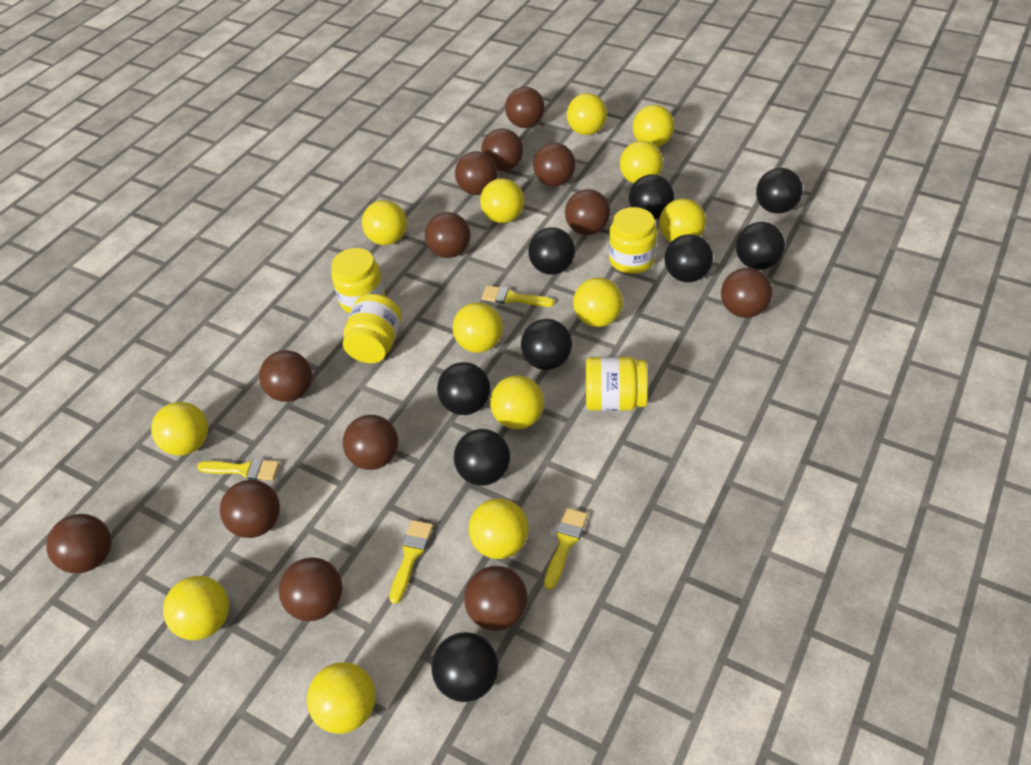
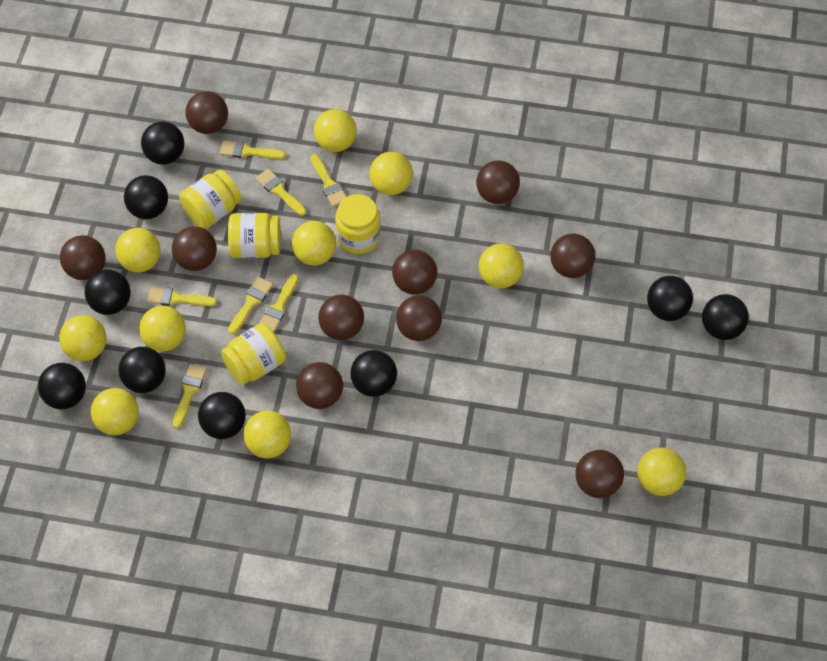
brown ball: 13 -> 10
yellow ball: 13 -> 10
yellow brush: 4 -> 7

